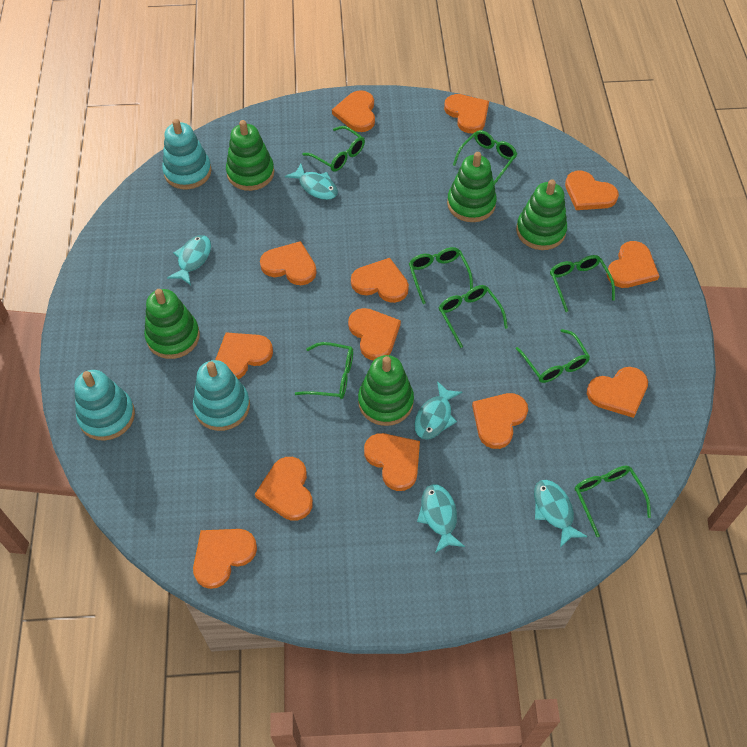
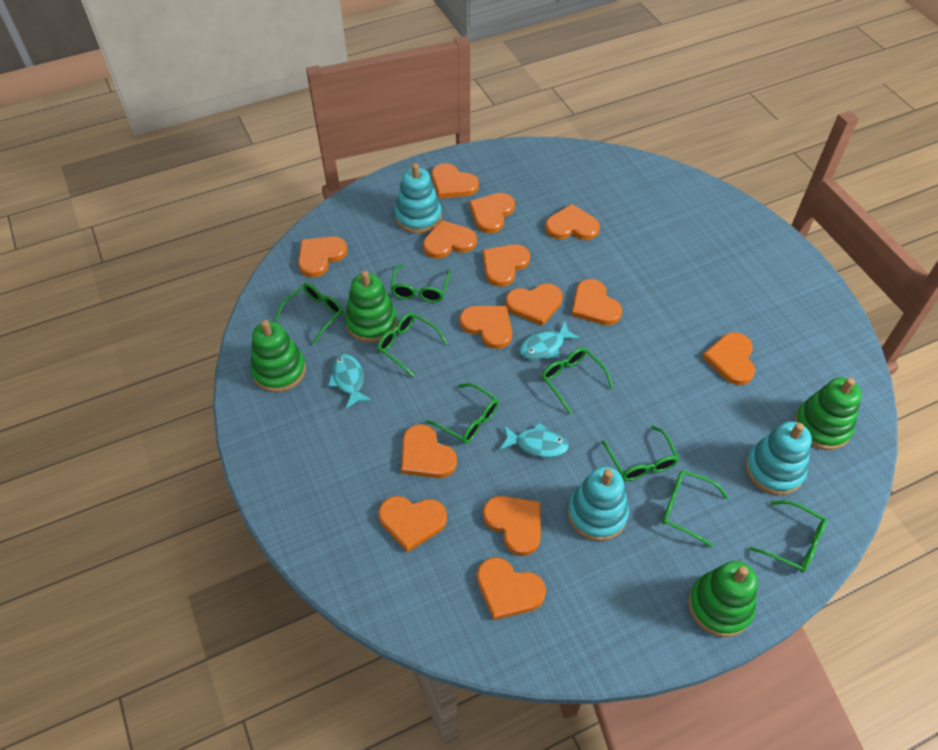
green stacking toy: 5 -> 4
orange heart: 13 -> 14
turquoise fish: 5 -> 3

